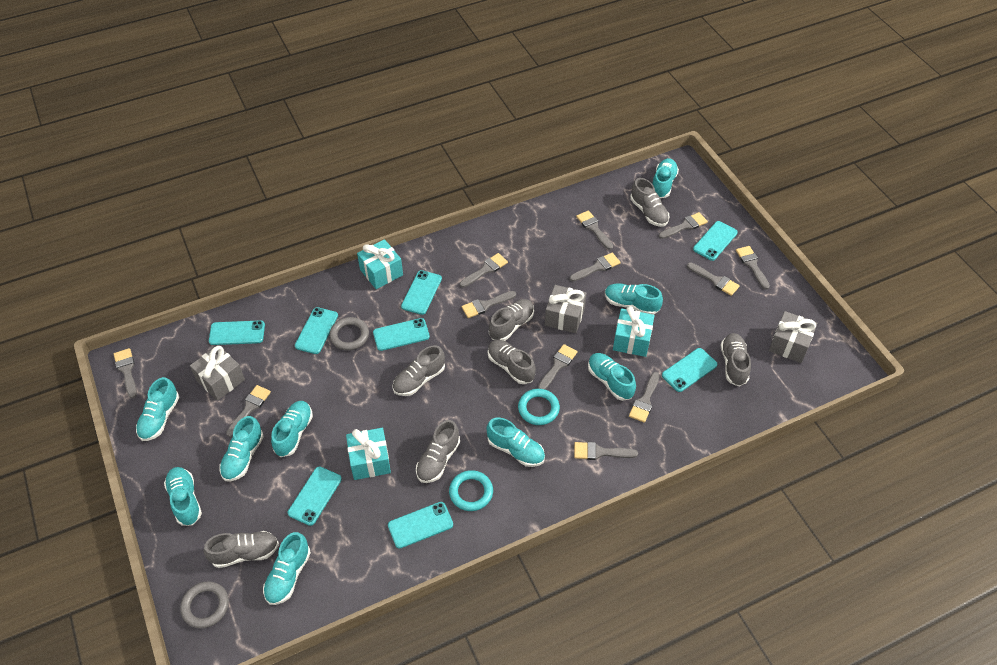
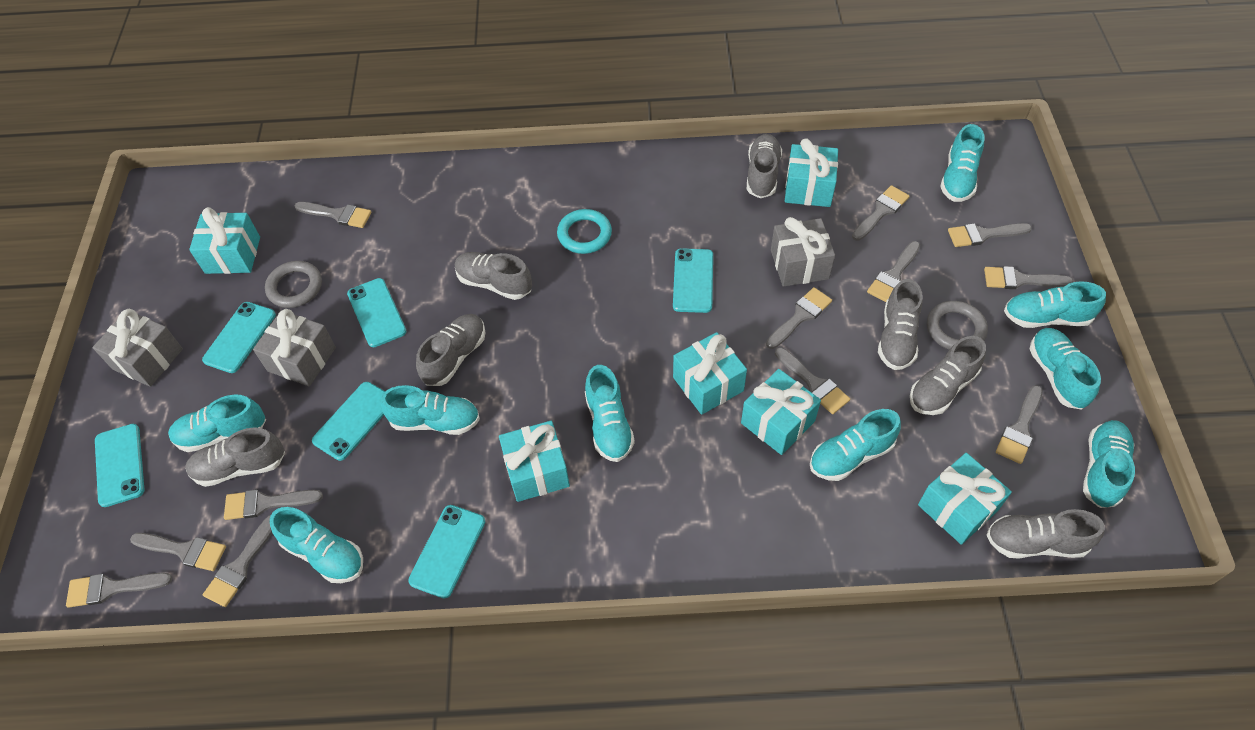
turquoise gift: 3 -> 6
turquoise phone: 8 -> 6
turquoise ring: 2 -> 1

